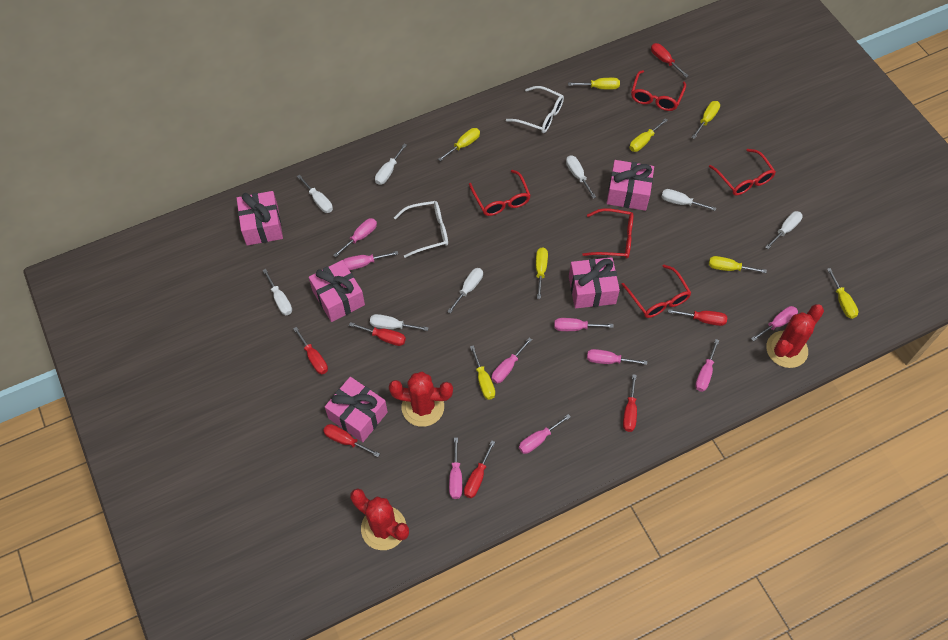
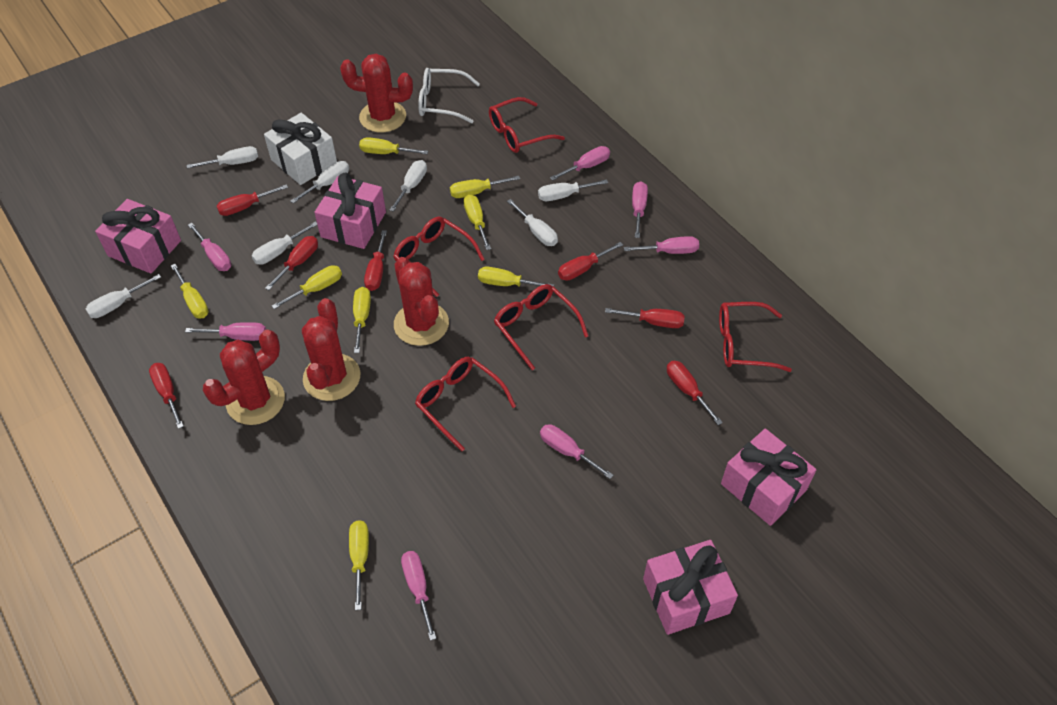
pink gift: 5 -> 4
pink screwdriver: 9 -> 7
red cactus: 3 -> 4
white gift: 0 -> 1
white glasses: 2 -> 1
white screwdriver: 8 -> 7

